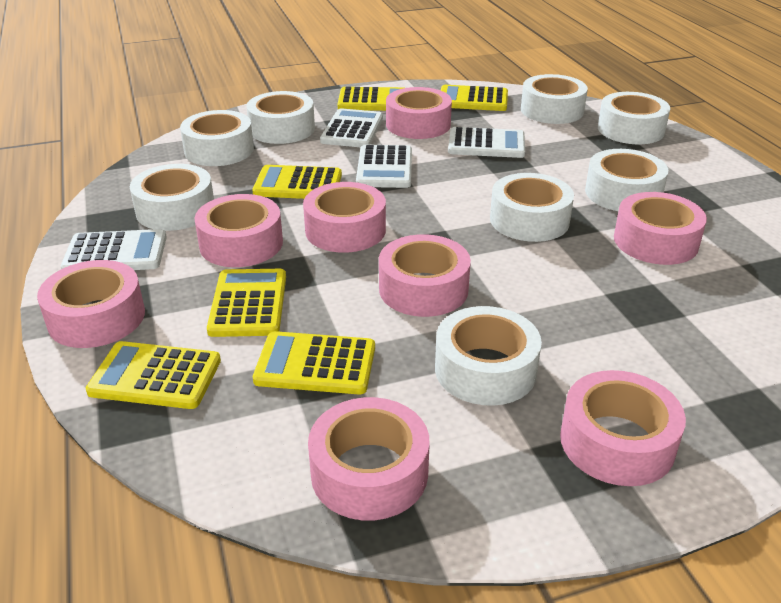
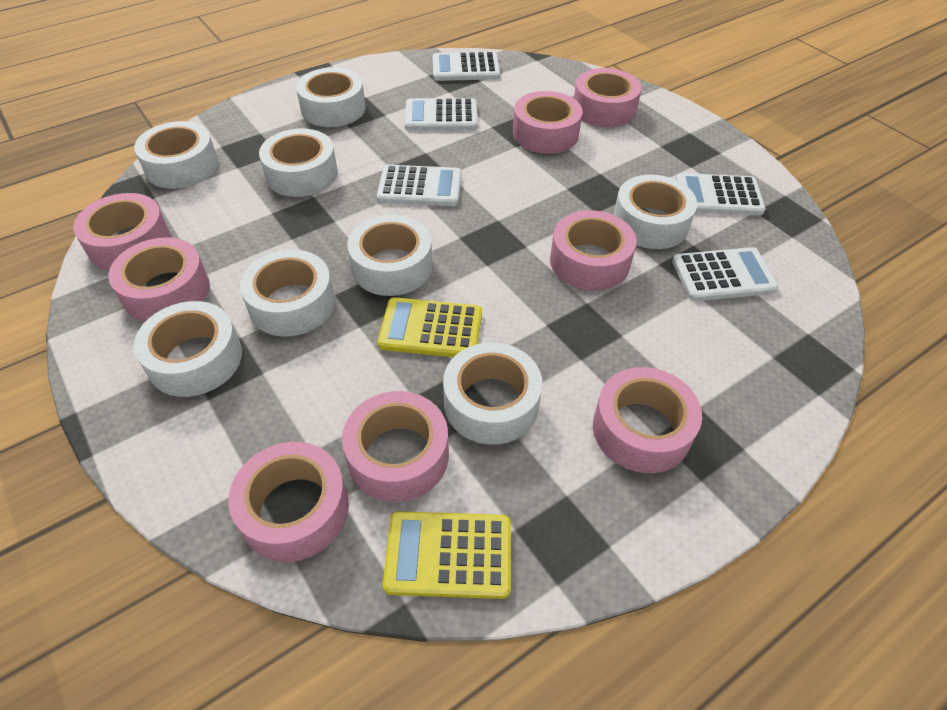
white calculator: 4 -> 5
yellow calculator: 6 -> 2

